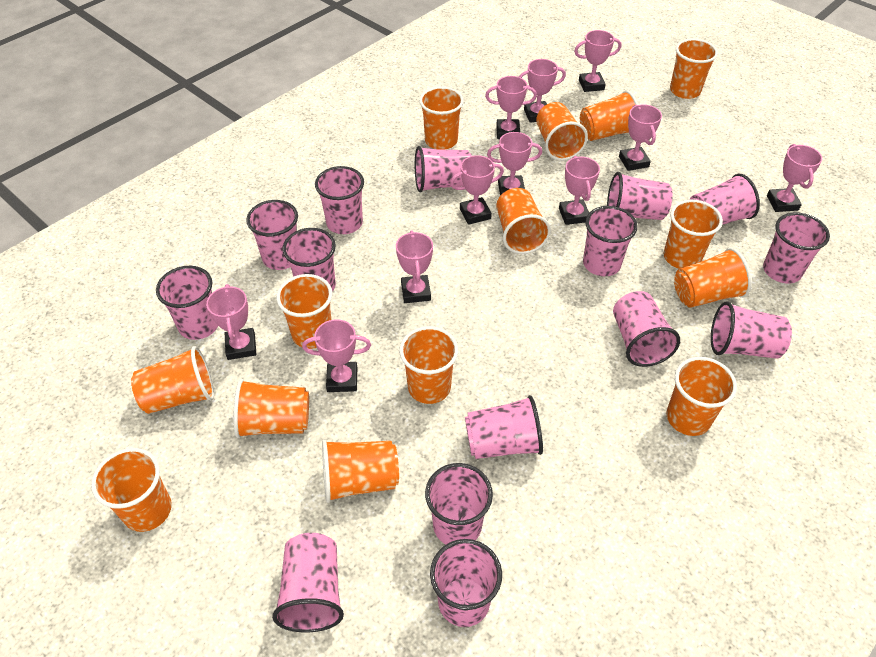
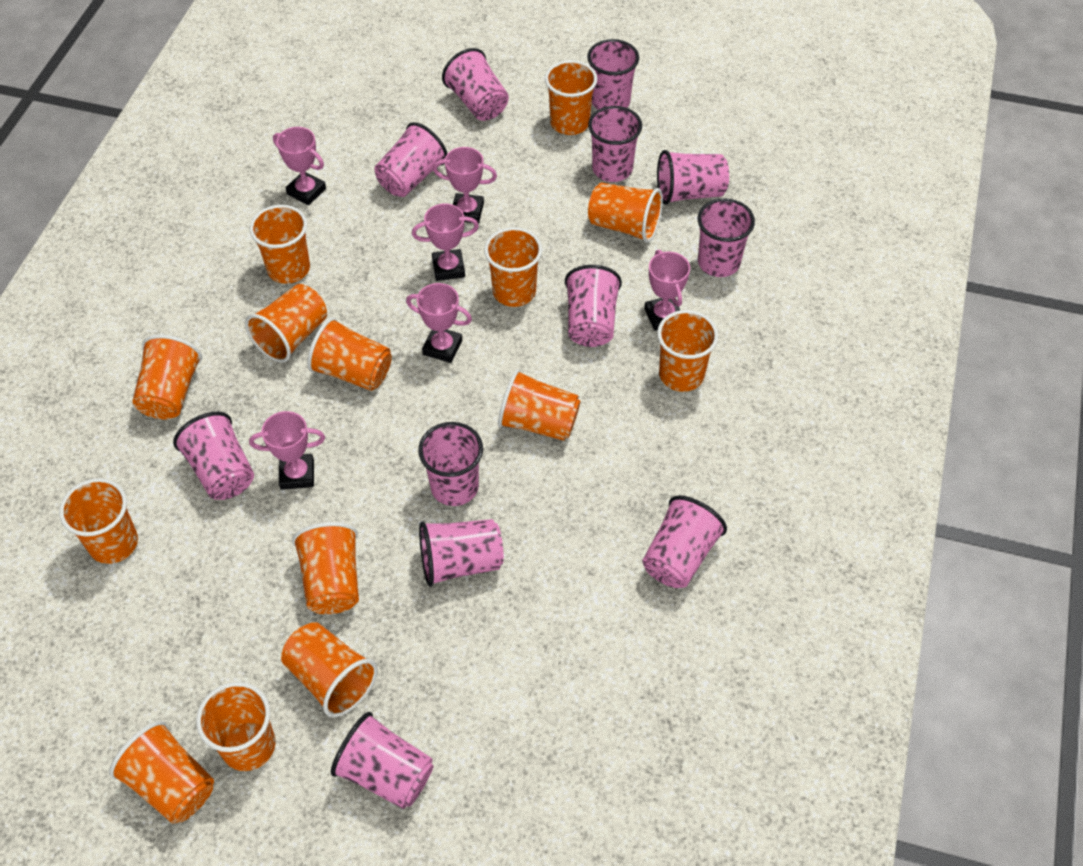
pink cup: 15 -> 12
pink trophy: 11 -> 6

